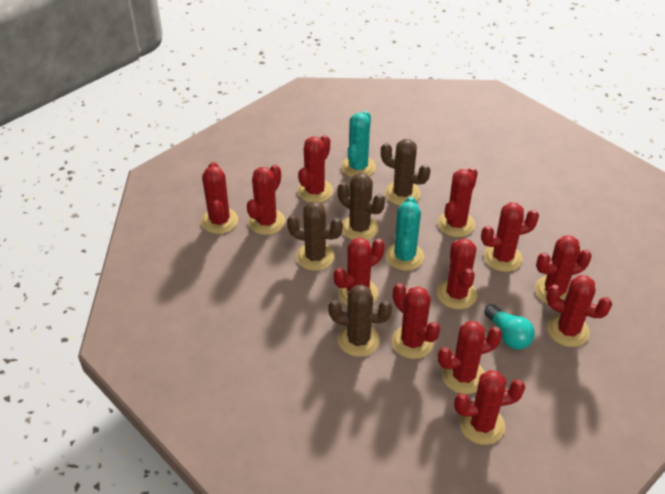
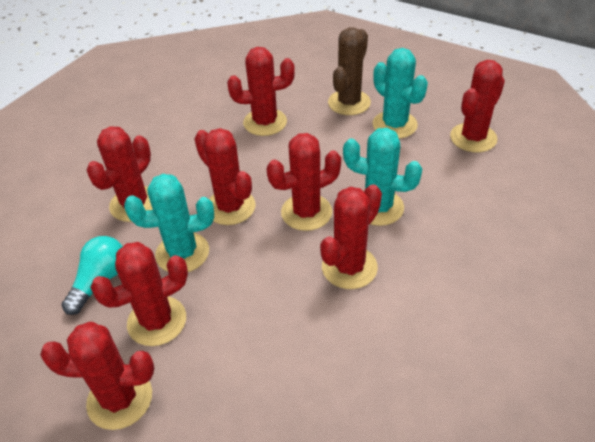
brown cactus: 4 -> 1
red cactus: 12 -> 8
turquoise cactus: 2 -> 3

